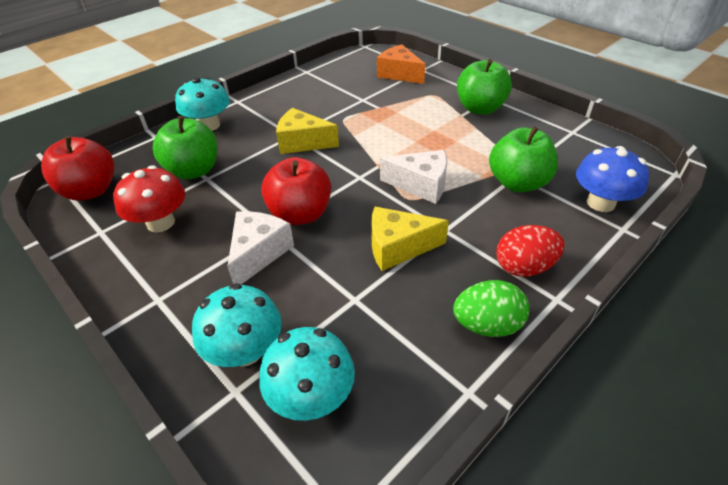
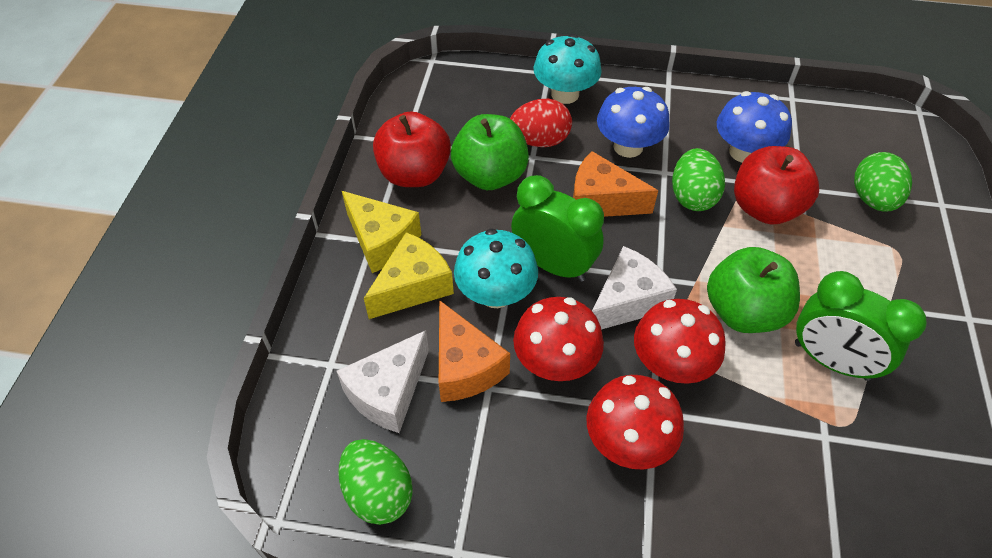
blue mushroom: 1 -> 2
green apple: 3 -> 2
green clock: 0 -> 2
green egg: 1 -> 3
orange cheese: 1 -> 2
red mushroom: 1 -> 3
turquoise mushroom: 3 -> 2

